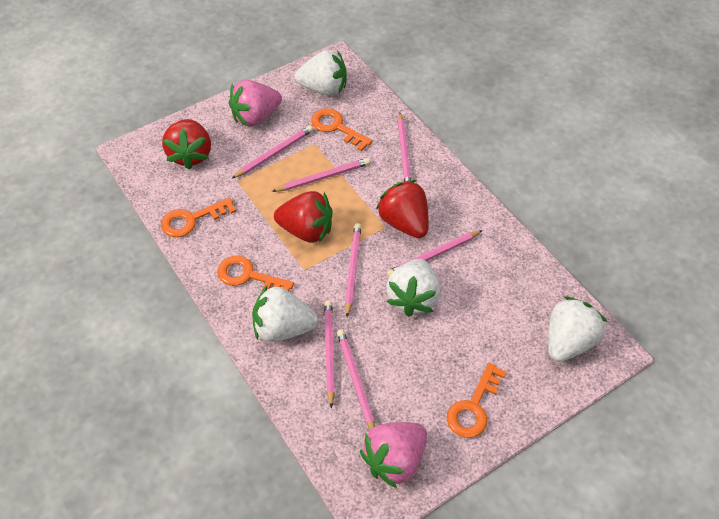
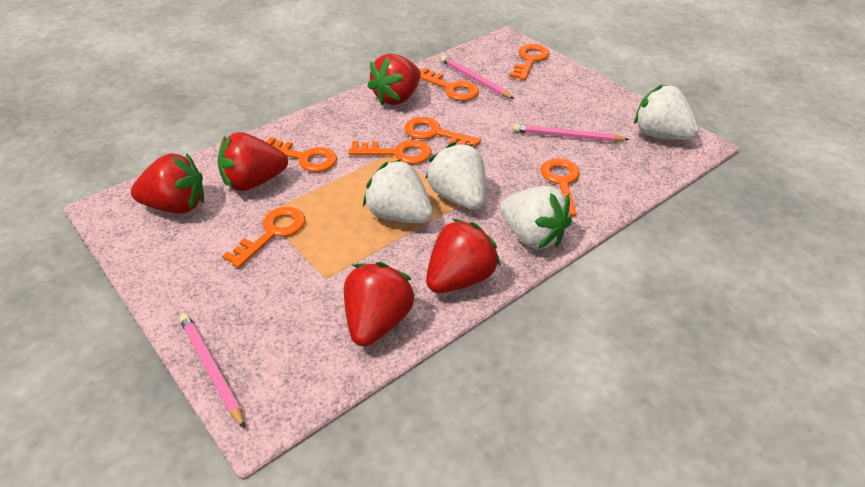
orange key: 4 -> 7
pink pencil: 7 -> 3
pink strawberry: 2 -> 0
red strawberry: 3 -> 5

